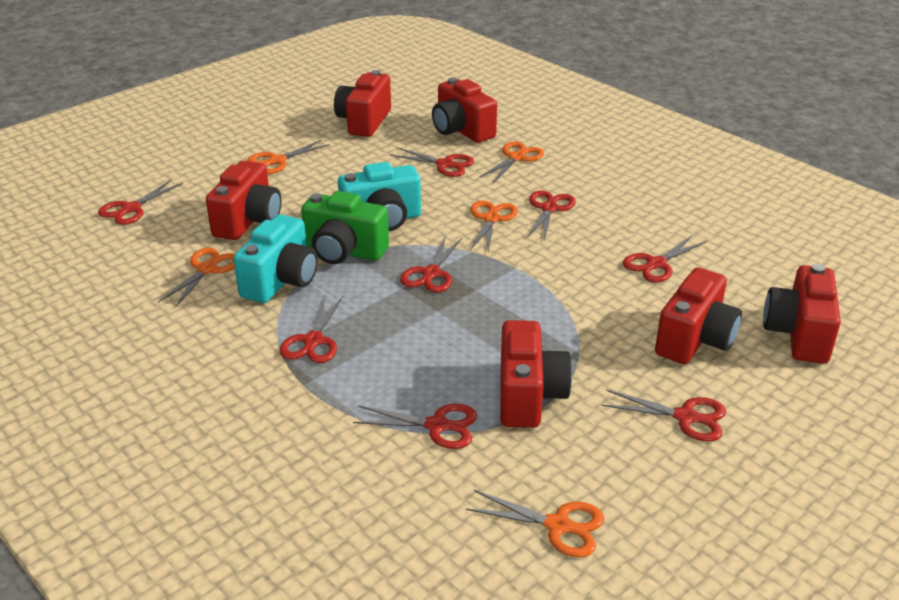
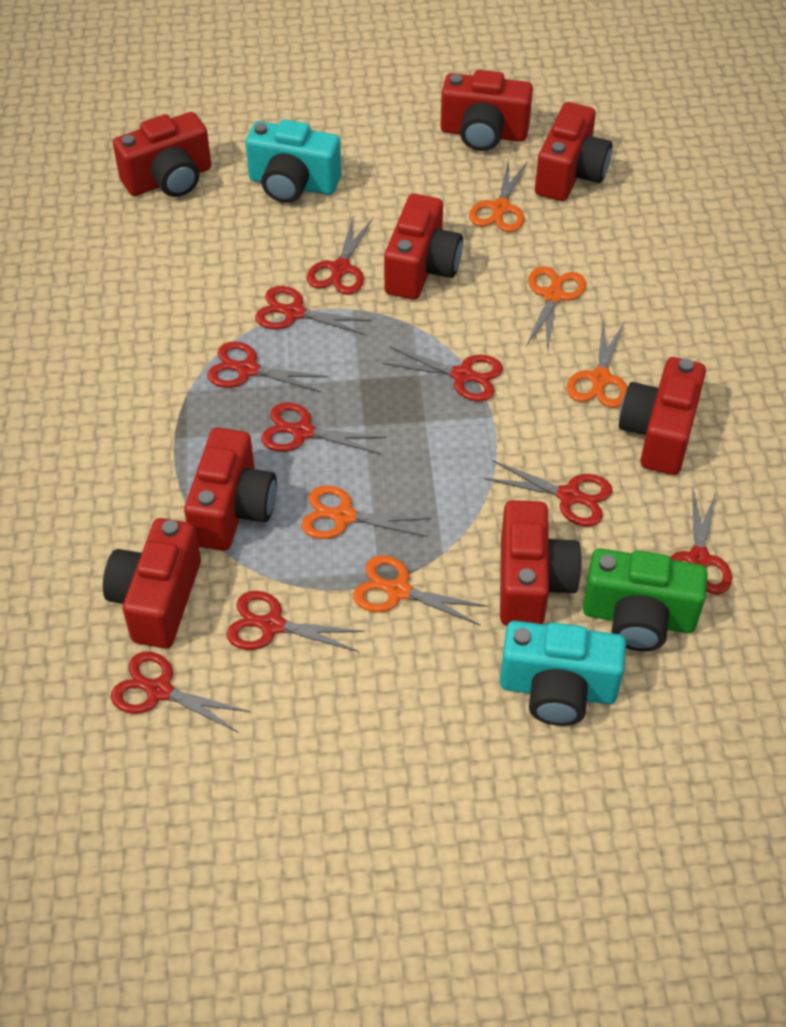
red camera: 6 -> 8
red scissors: 8 -> 9

